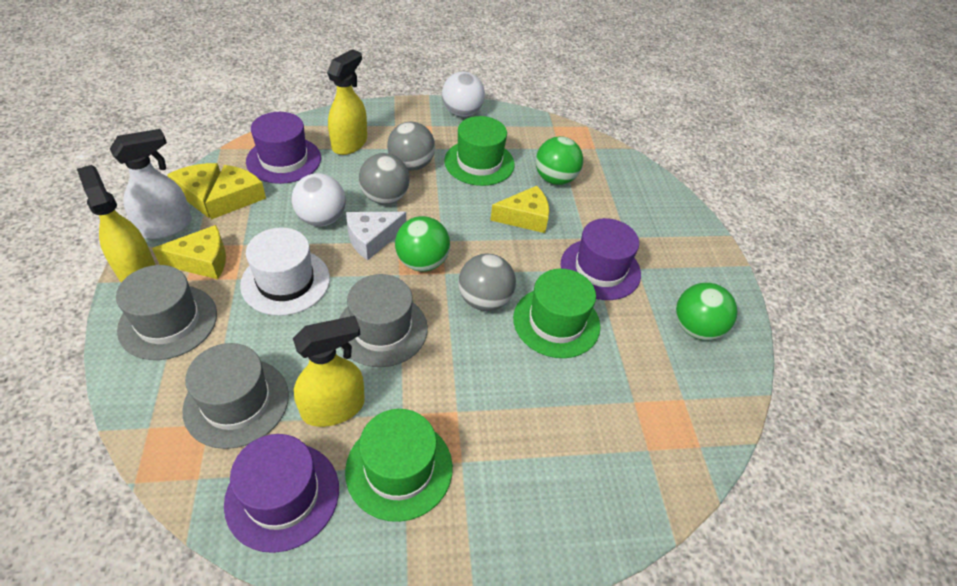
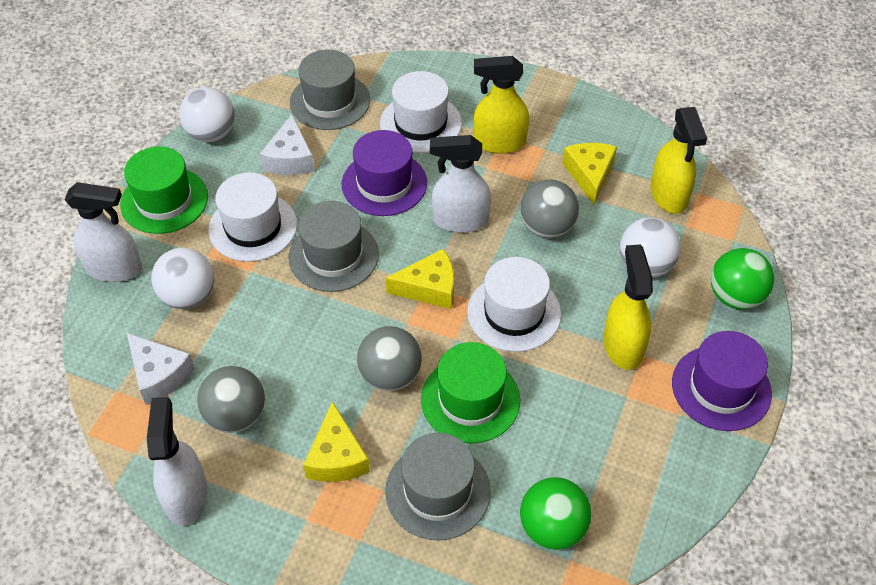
green ball: 3 -> 2
green hat: 3 -> 2
purple hat: 3 -> 2
white ball: 2 -> 3
white cheese: 1 -> 2
white hat: 1 -> 3
white spray bottle: 1 -> 3
yellow cheese: 4 -> 3

